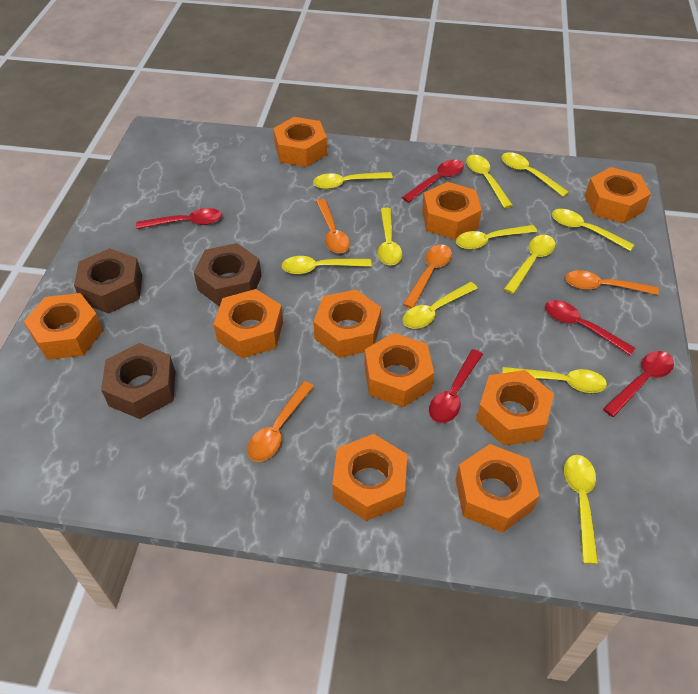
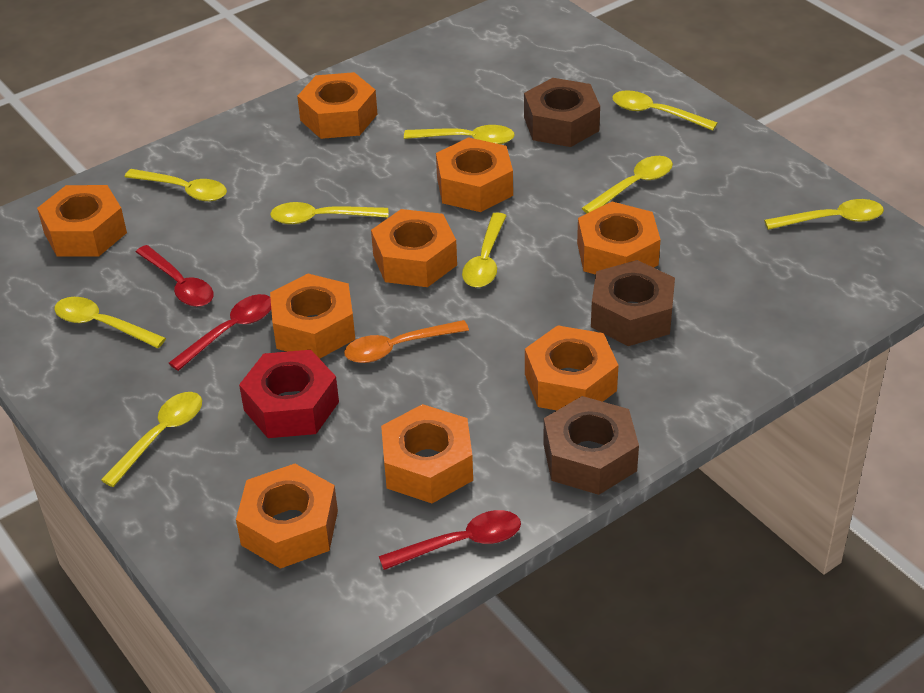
orange nut: 10 -> 9
orange spoon: 4 -> 1
red nut: 0 -> 1
red spoon: 5 -> 3
yellow spoon: 11 -> 9

